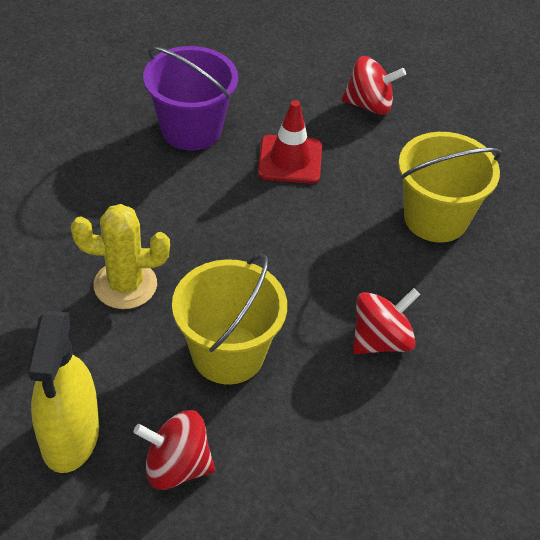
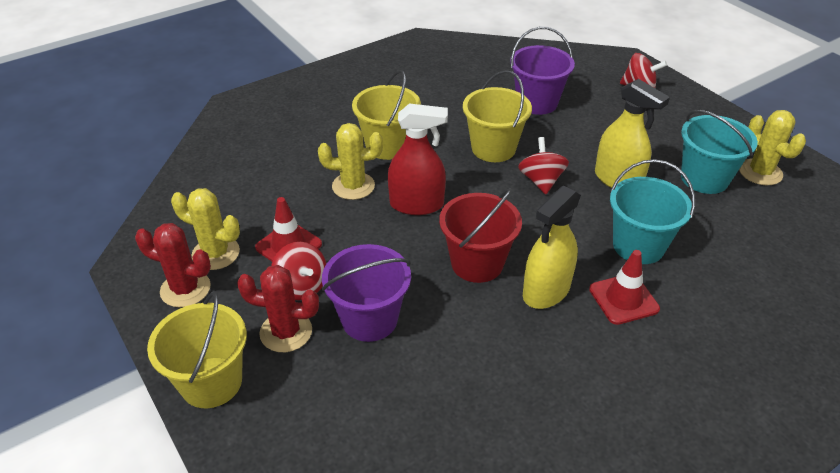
purple bucket: 1 -> 2
red bucket: 0 -> 1
red cactus: 0 -> 2
red spray bottle: 0 -> 1
red traffic cone: 1 -> 2
turquoise bucket: 0 -> 2
yellow bucket: 2 -> 3
yellow cactus: 1 -> 3
yellow spray bottle: 1 -> 2

